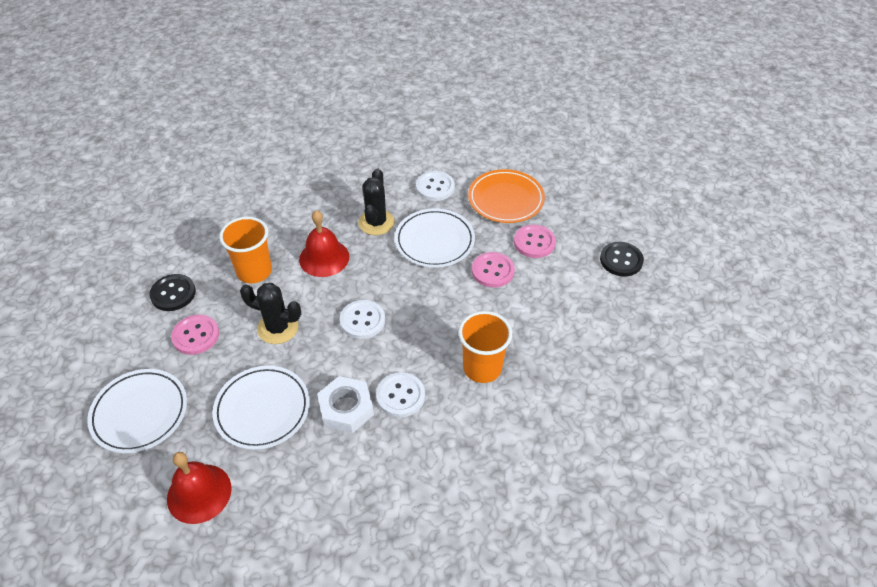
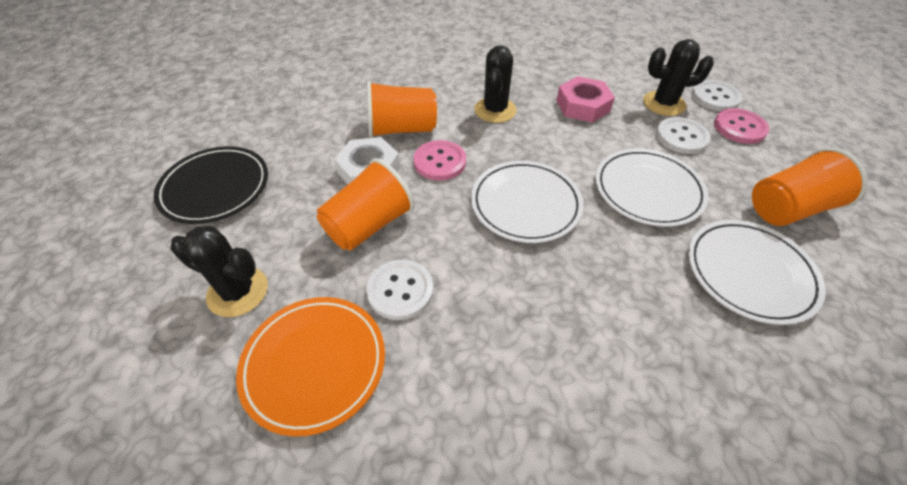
black button: 2 -> 0
black cactus: 2 -> 3
black plate: 0 -> 1
orange cup: 2 -> 3
pink button: 3 -> 2
pink nut: 0 -> 1
red bell: 2 -> 0

